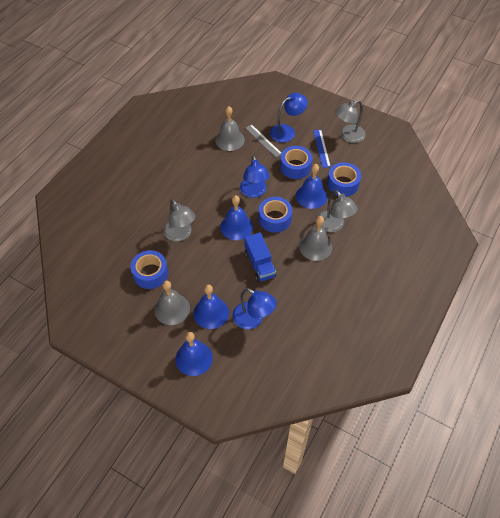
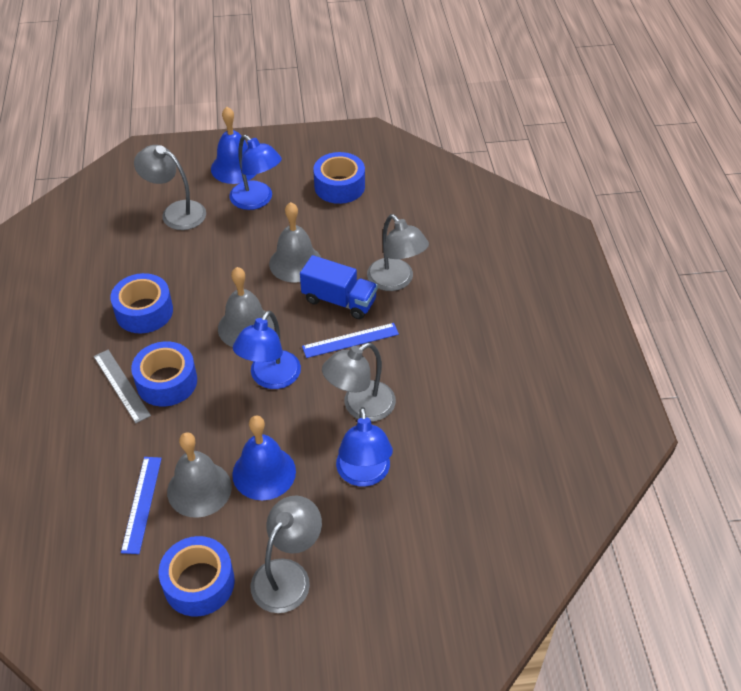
blue bell: 4 -> 2
blue ruler: 1 -> 2
grey lamp: 3 -> 4

